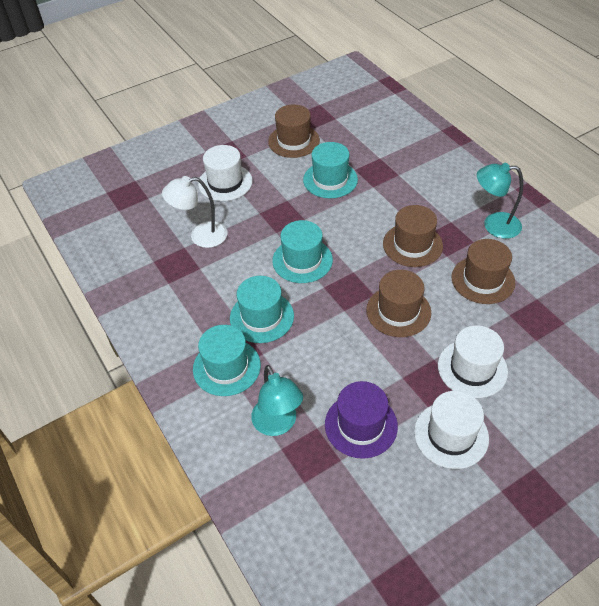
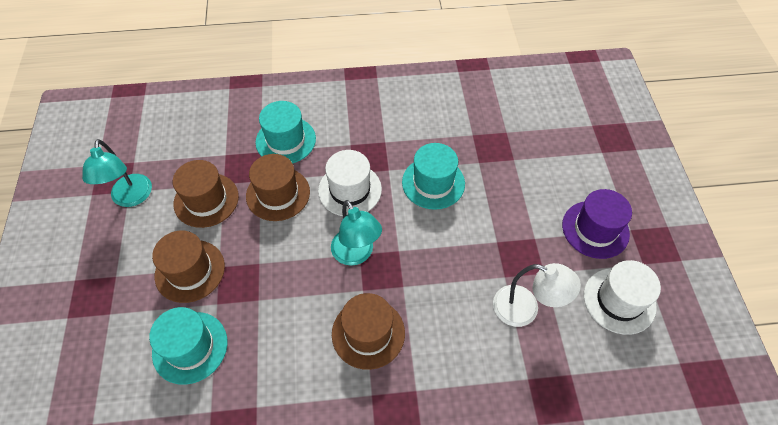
turquoise hat: 4 -> 3
white hat: 3 -> 2

